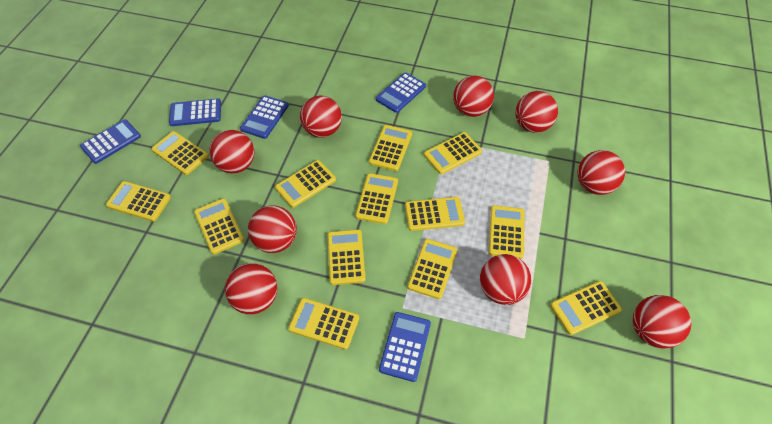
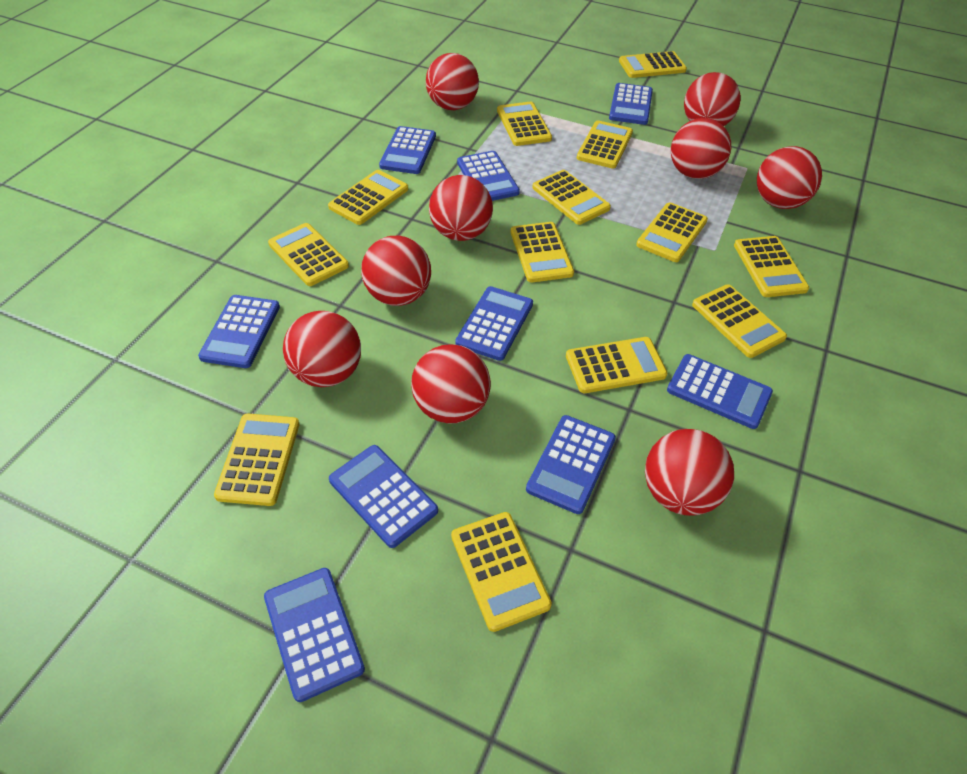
blue calculator: 5 -> 9

